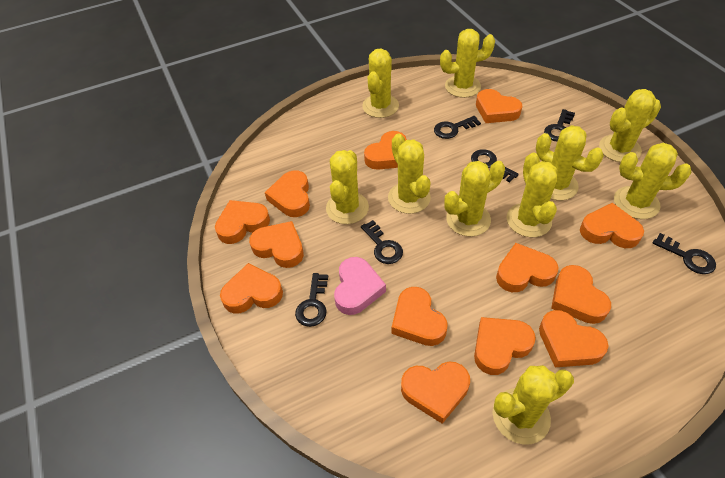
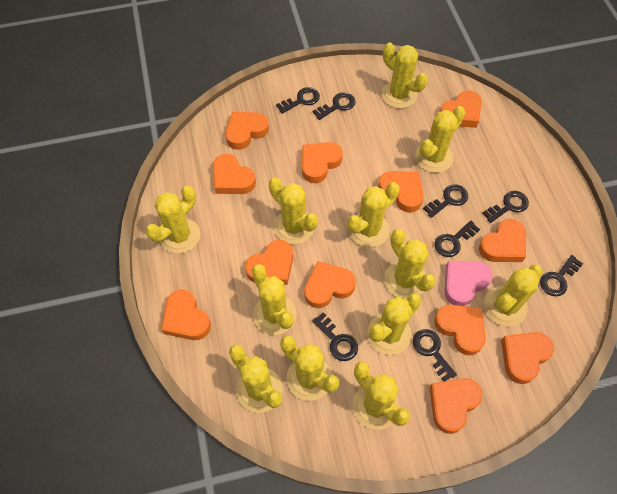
black key: 6 -> 8
orange heart: 13 -> 12
yellow cactus: 10 -> 12

